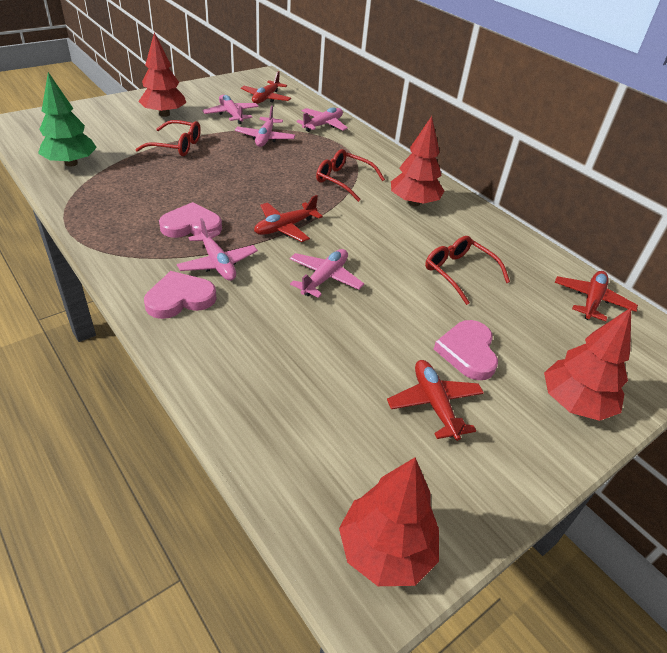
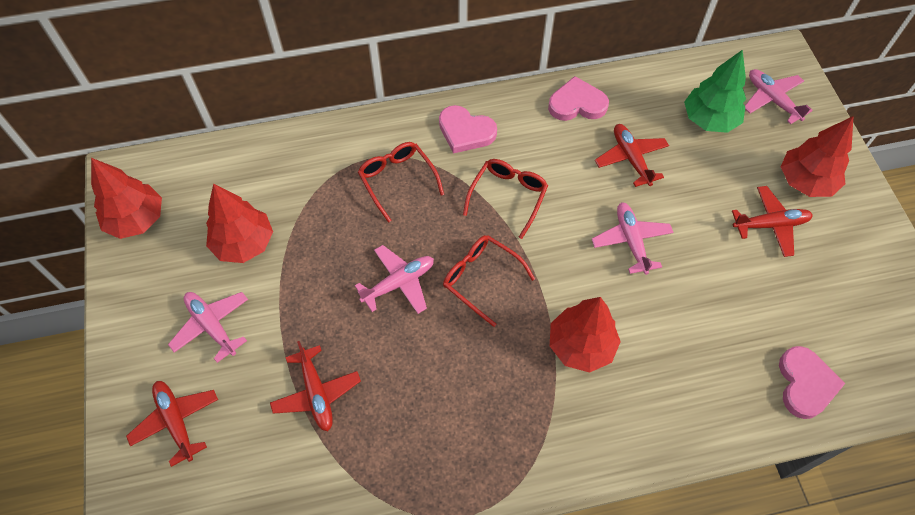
pink plane: 5 -> 4

